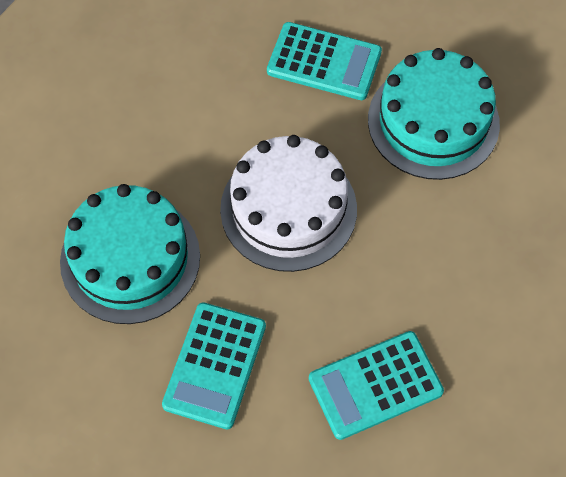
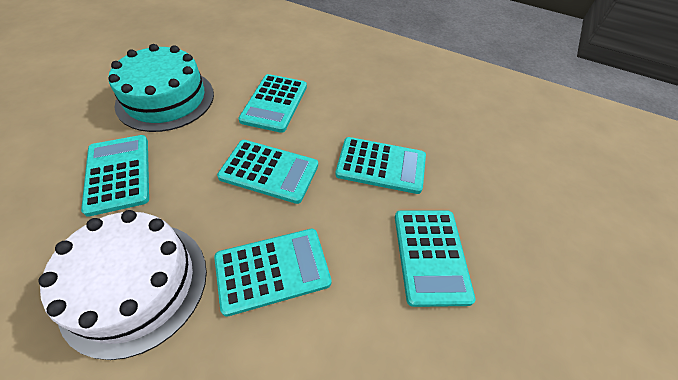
turquoise cake: 2 -> 1
turquoise calculator: 3 -> 6

